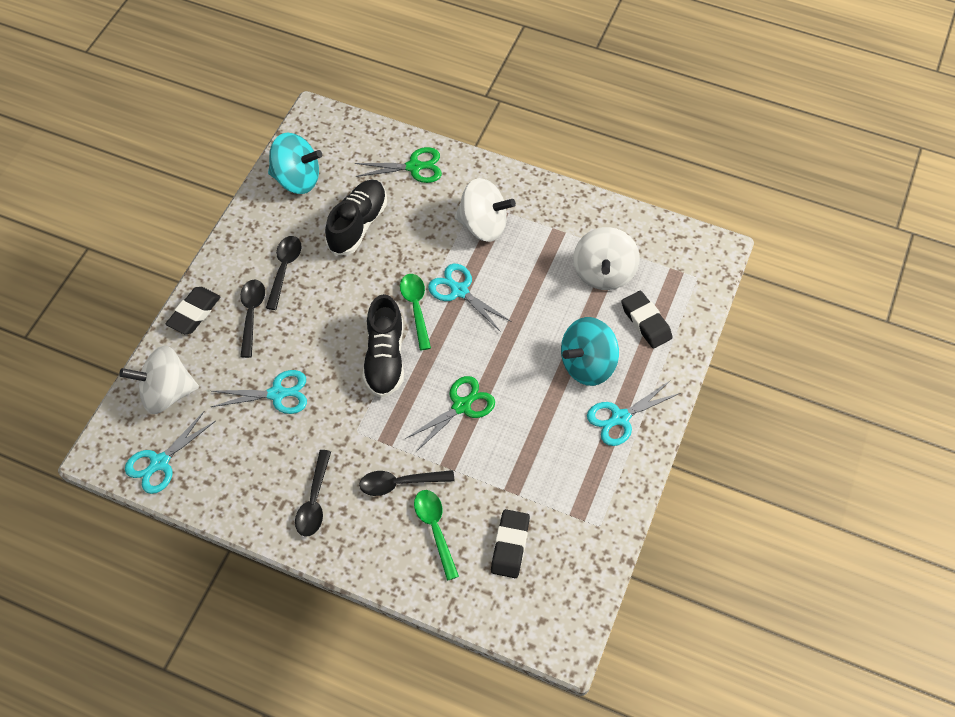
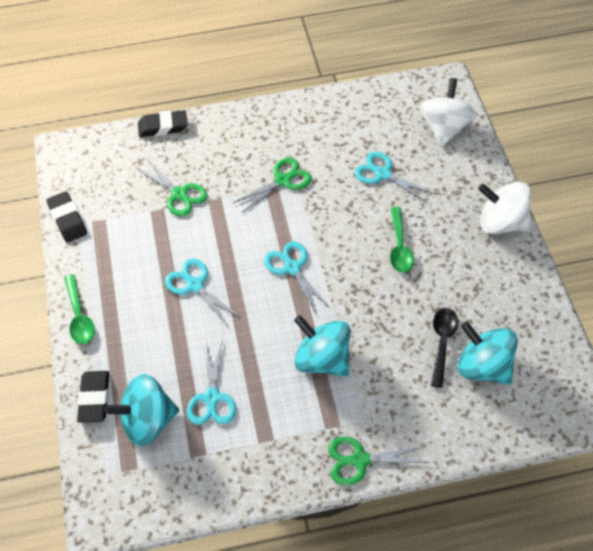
black shoe: 2 -> 0
black spoon: 4 -> 1
green scissors: 2 -> 3
turquoise spinning top: 2 -> 3
white spinning top: 3 -> 2

